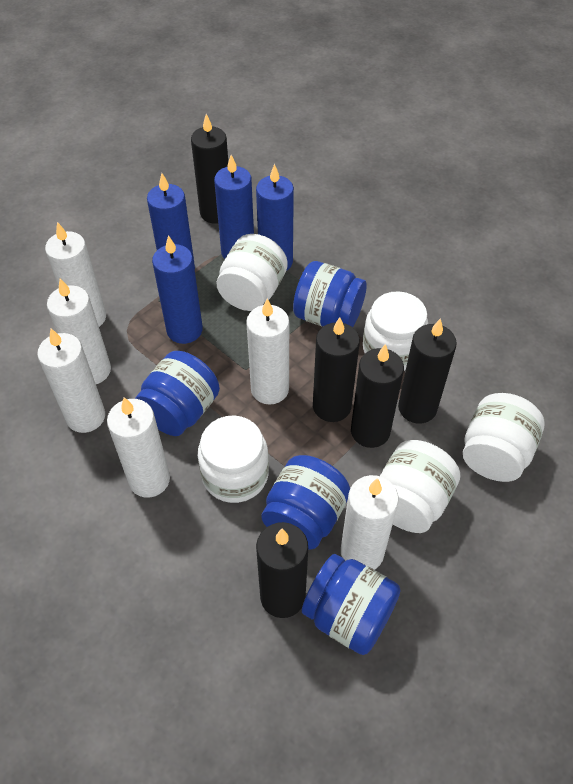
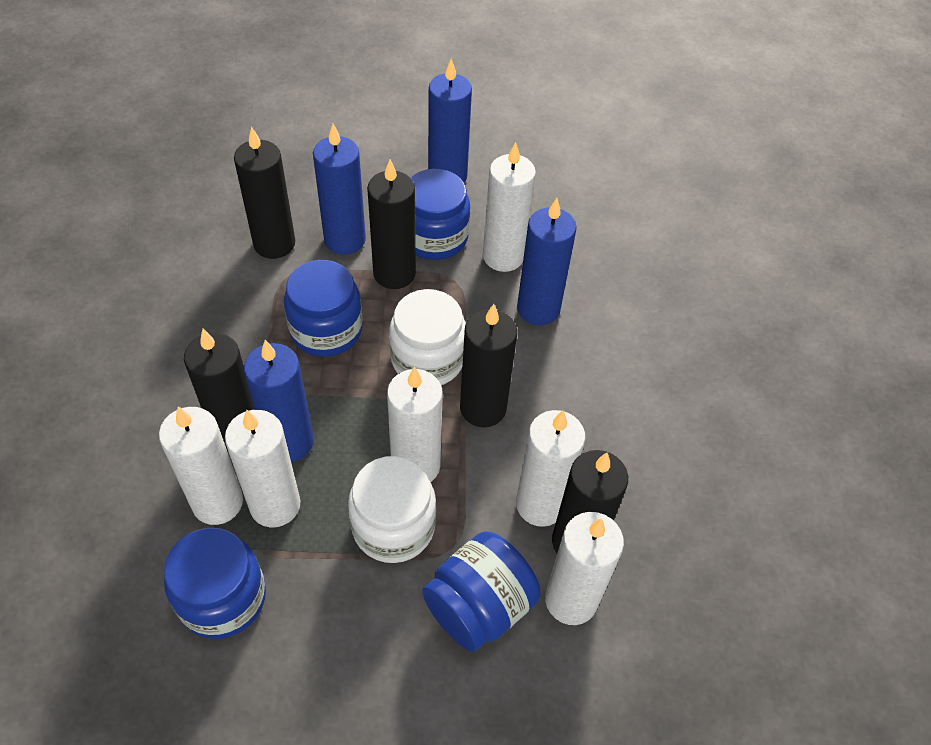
white jar: 5 -> 2

